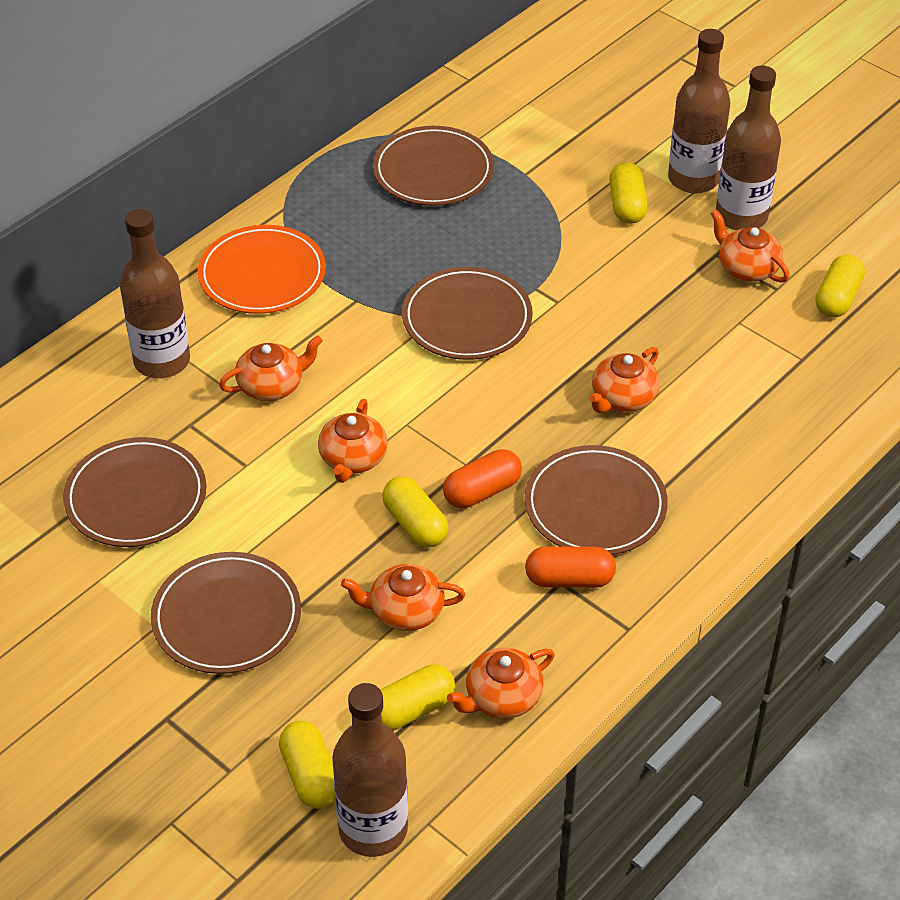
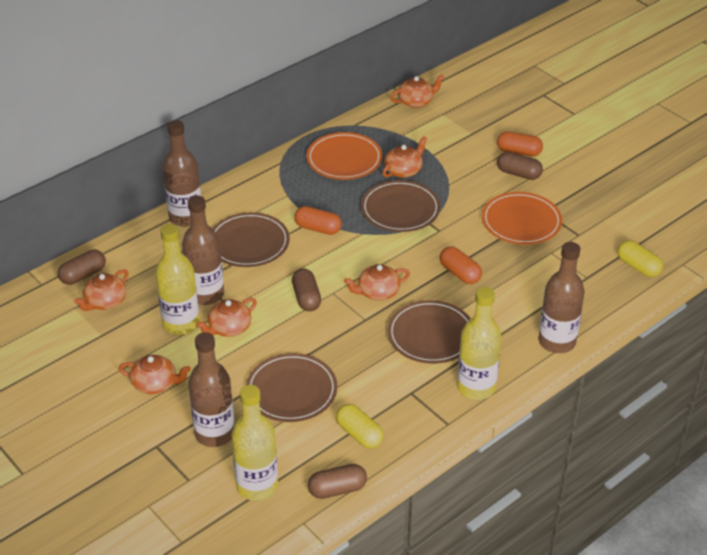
brown capsule: 0 -> 4
brown plate: 5 -> 4
orange capsule: 2 -> 3
orange plate: 1 -> 2
yellow bottle: 0 -> 3
yellow capsule: 5 -> 2

